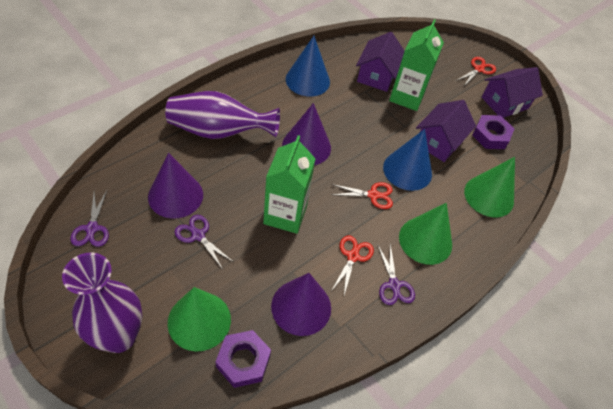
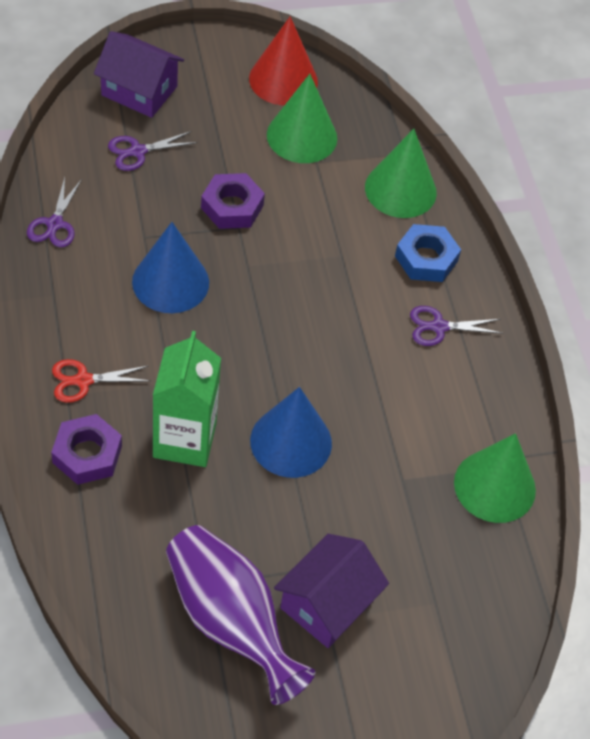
blue nut: 0 -> 1
green carton: 2 -> 1
purple cone: 3 -> 0
purple house: 3 -> 2
purple vase: 2 -> 1
red cone: 0 -> 1
red scissors: 3 -> 1

